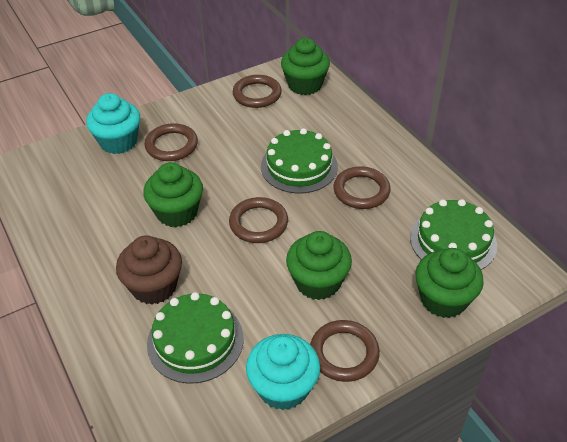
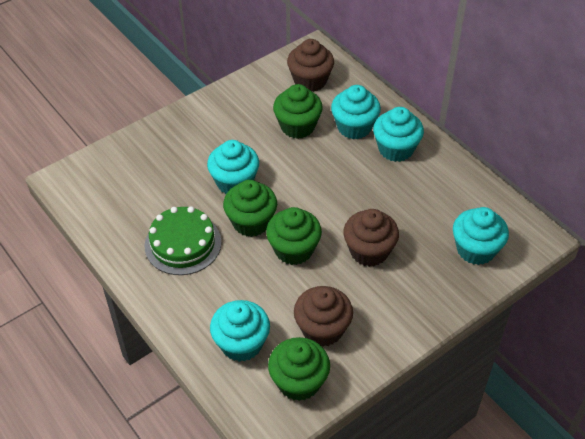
brown cupcake: 1 -> 3
brown ring: 5 -> 0
green cake: 3 -> 1
turquoise cupcake: 2 -> 5

